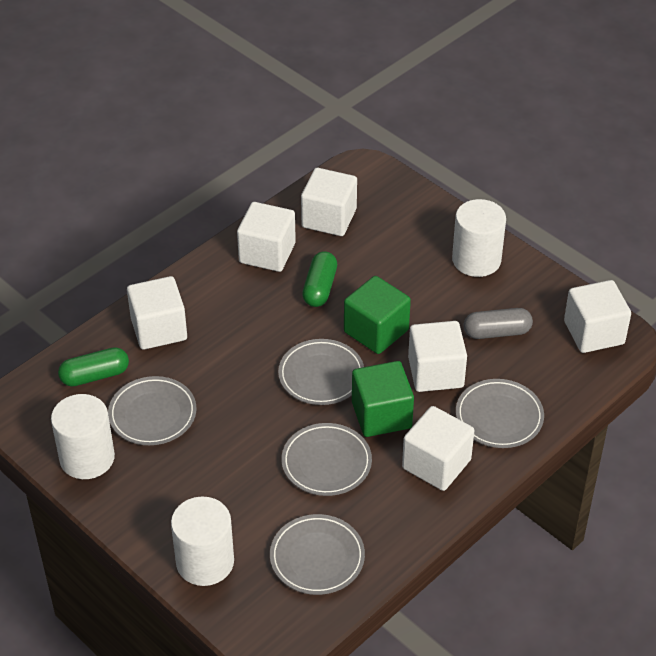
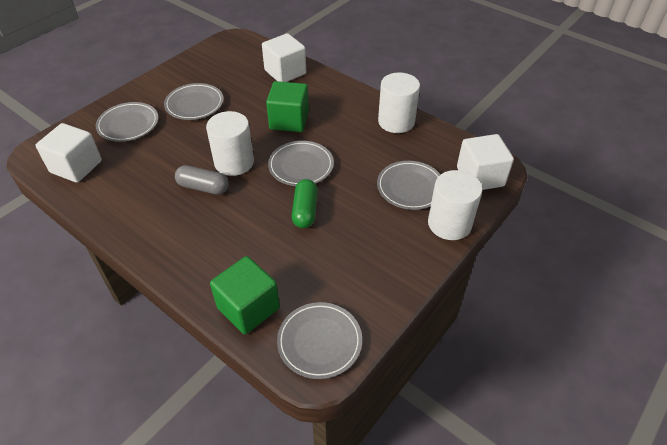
green capsule: 2 -> 1
white cube: 6 -> 3

